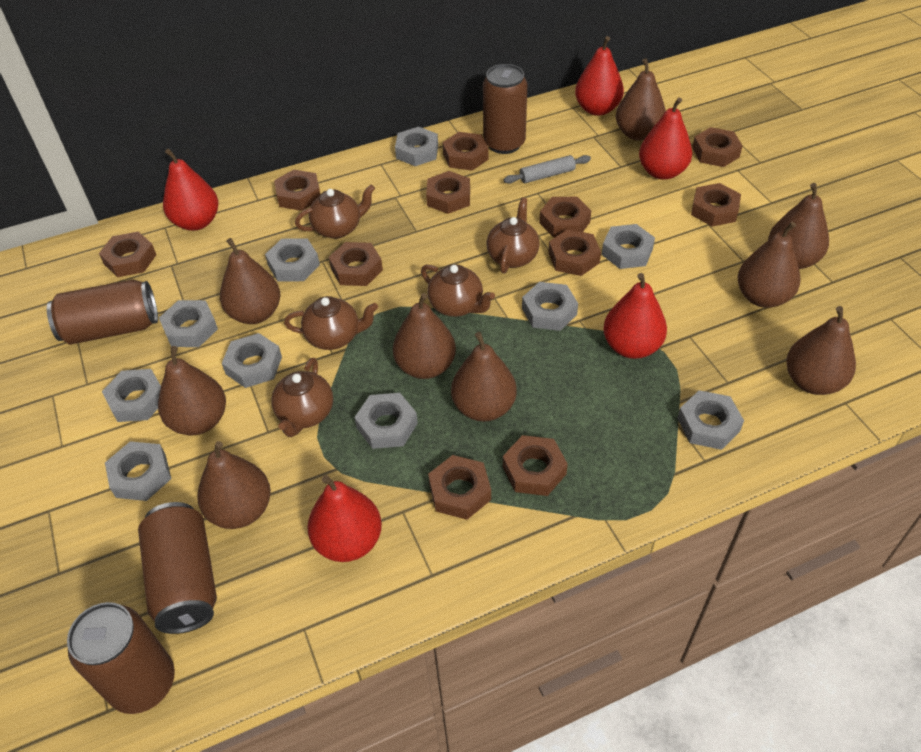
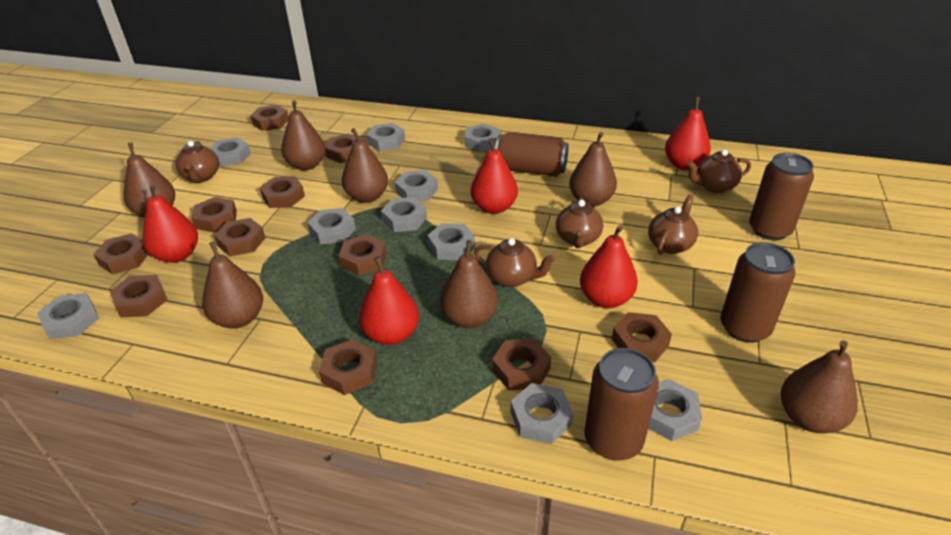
brown pear: 9 -> 7
grey rolling pin: 1 -> 0

